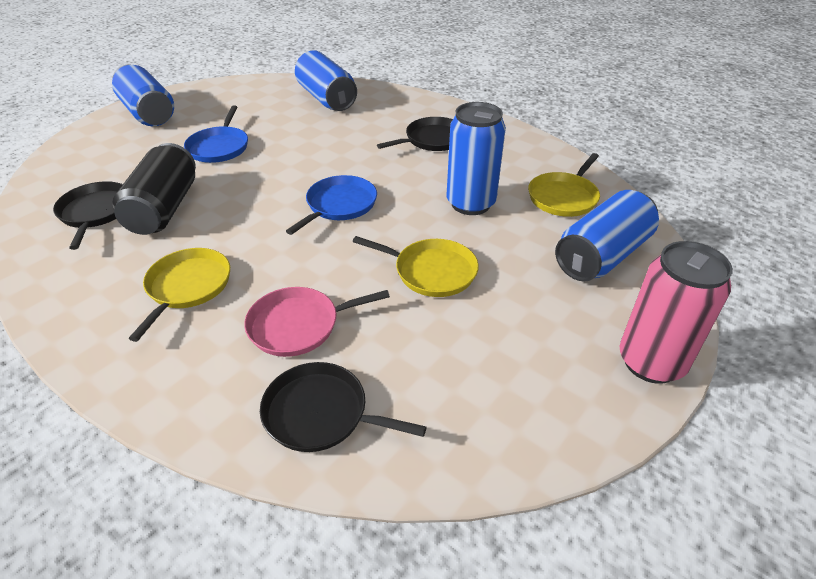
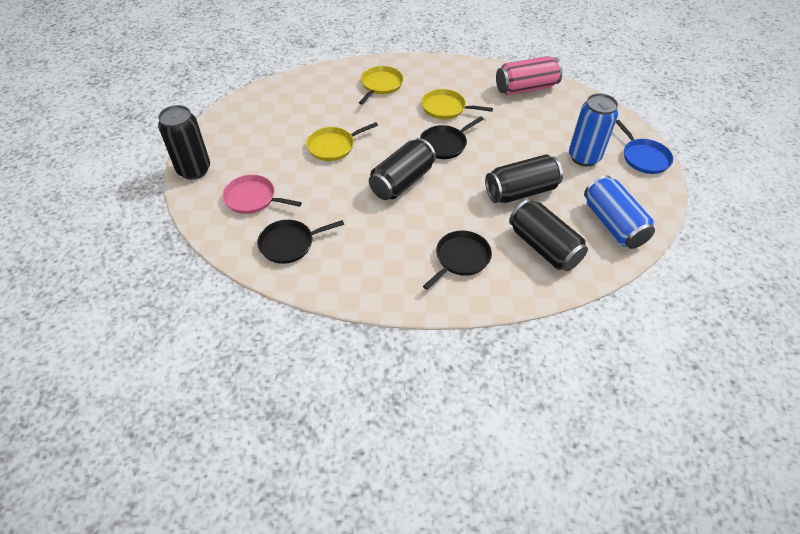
black can: 1 -> 4
blue can: 4 -> 2
blue pan: 2 -> 1

